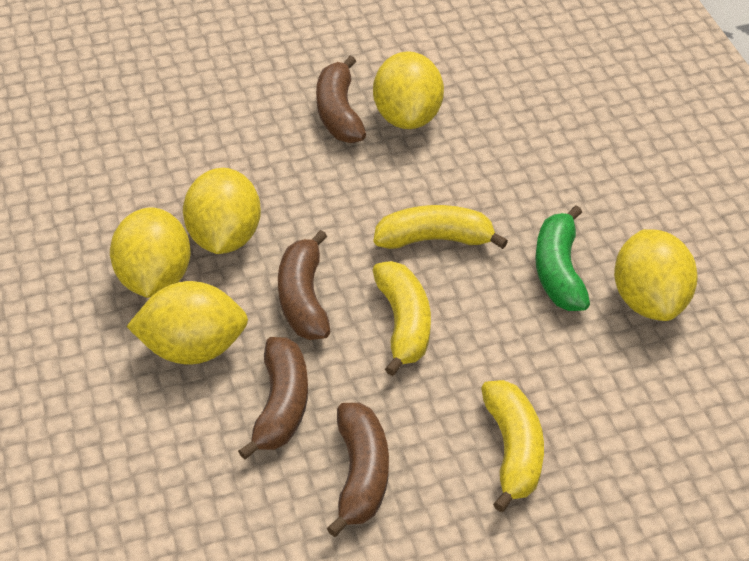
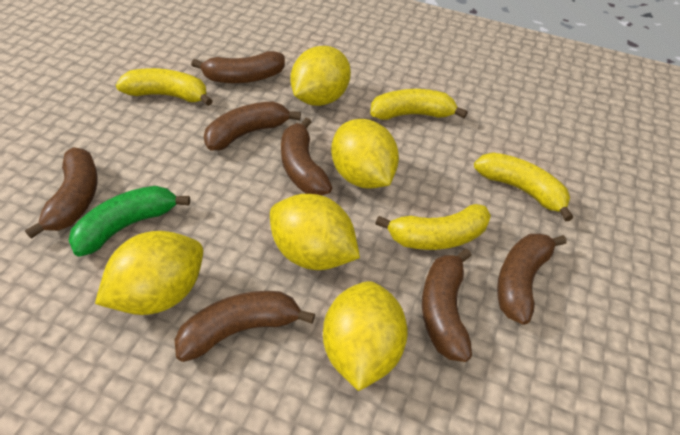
brown banana: 4 -> 7
yellow banana: 3 -> 4

